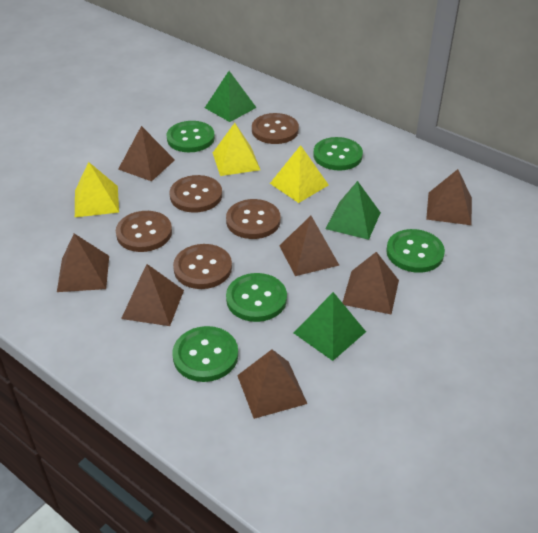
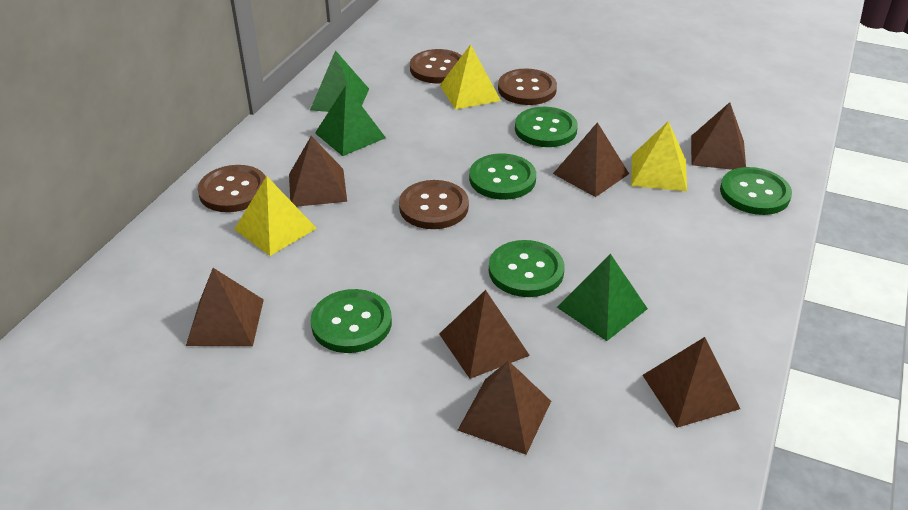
brown button: 5 -> 4

